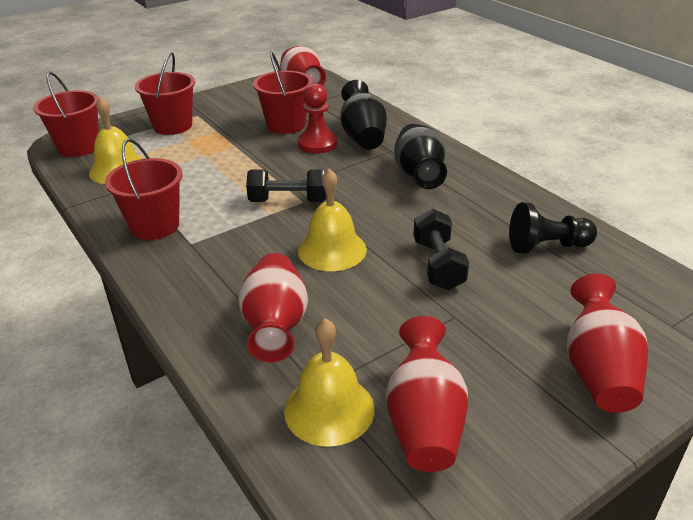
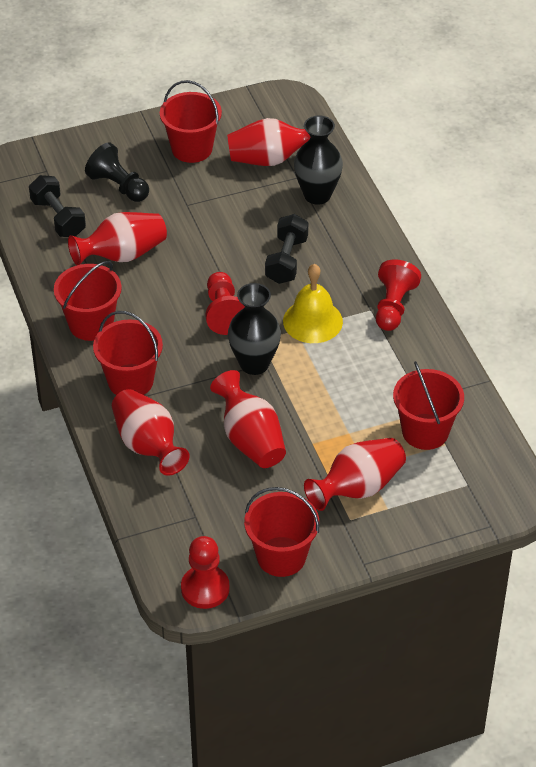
red bucket: 4 -> 5
red pawn: 1 -> 3
red vase: 4 -> 5
yellow bell: 3 -> 1

